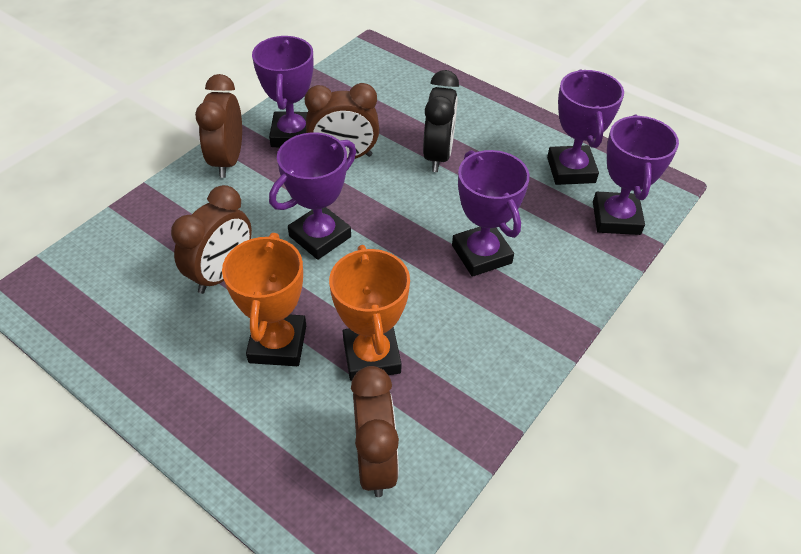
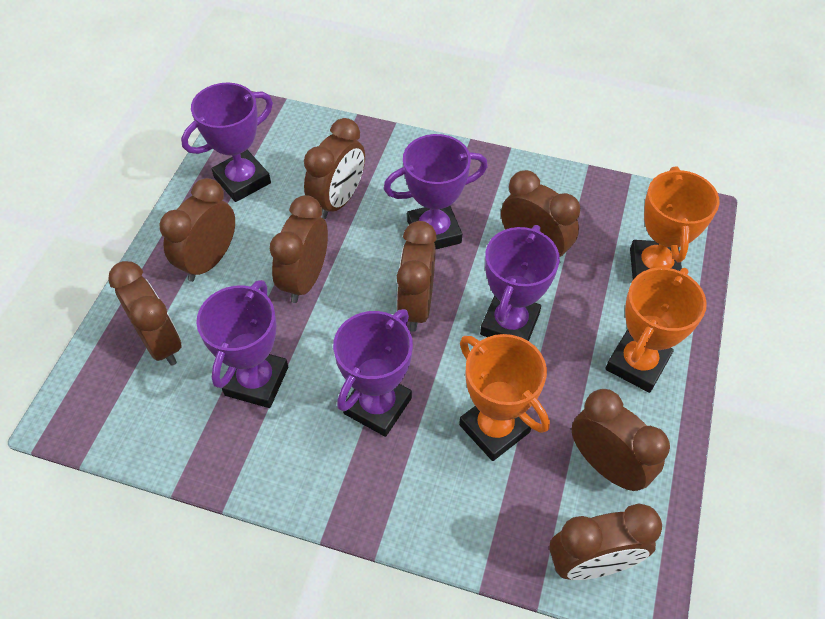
black clock: 1 -> 0
brown clock: 4 -> 8
orange trophy: 2 -> 3

